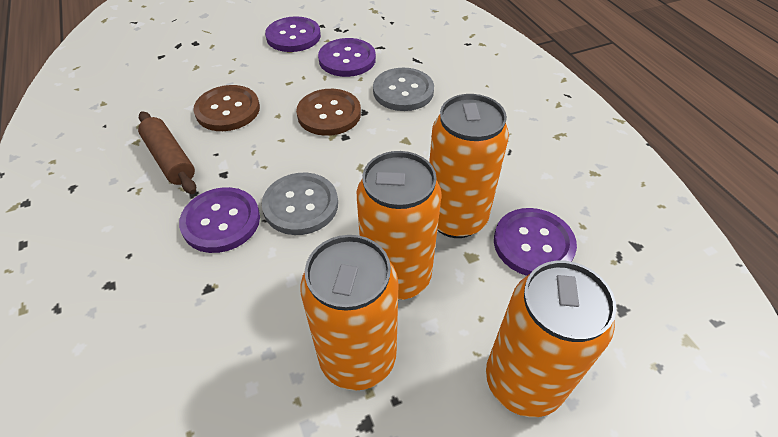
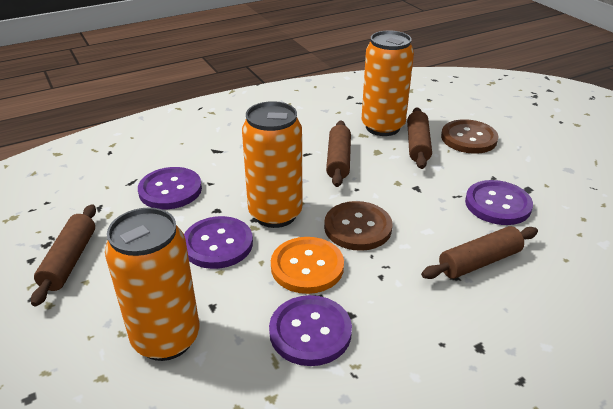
brown rolling pin: 1 -> 4
grey button: 2 -> 0
orange button: 0 -> 1
orange can: 4 -> 3

